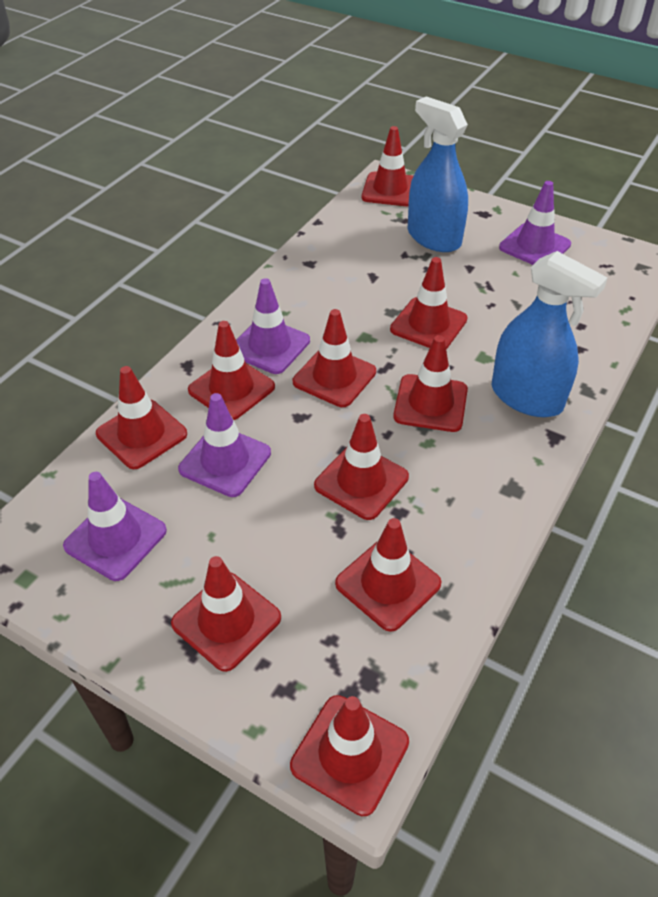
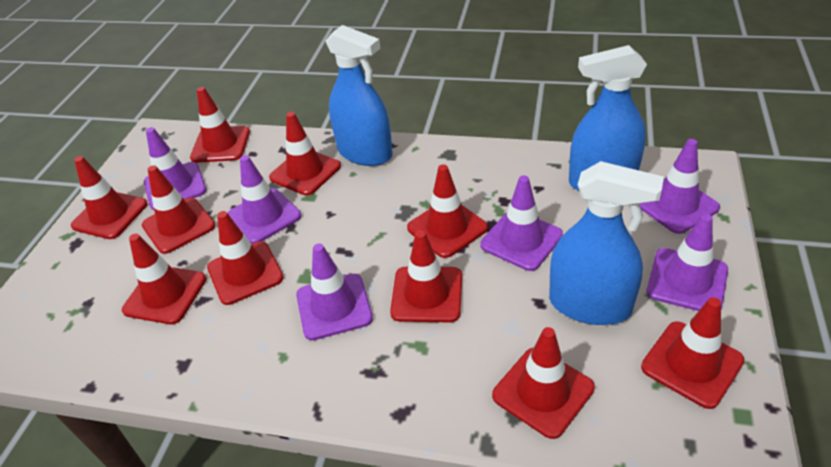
blue spray bottle: 2 -> 3
purple traffic cone: 4 -> 6

